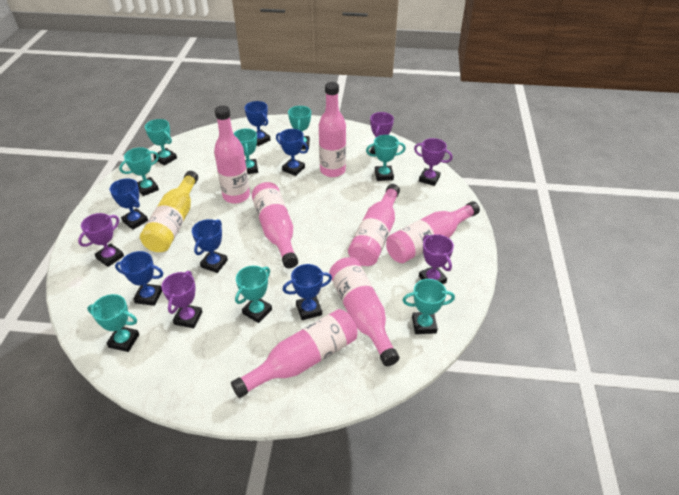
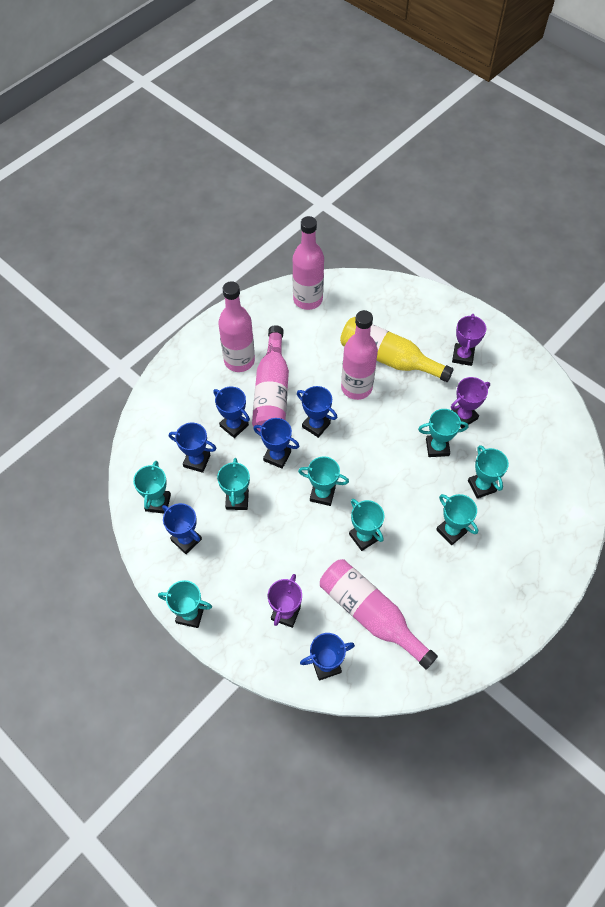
pink bottle: 7 -> 5
purple trophy: 5 -> 3

